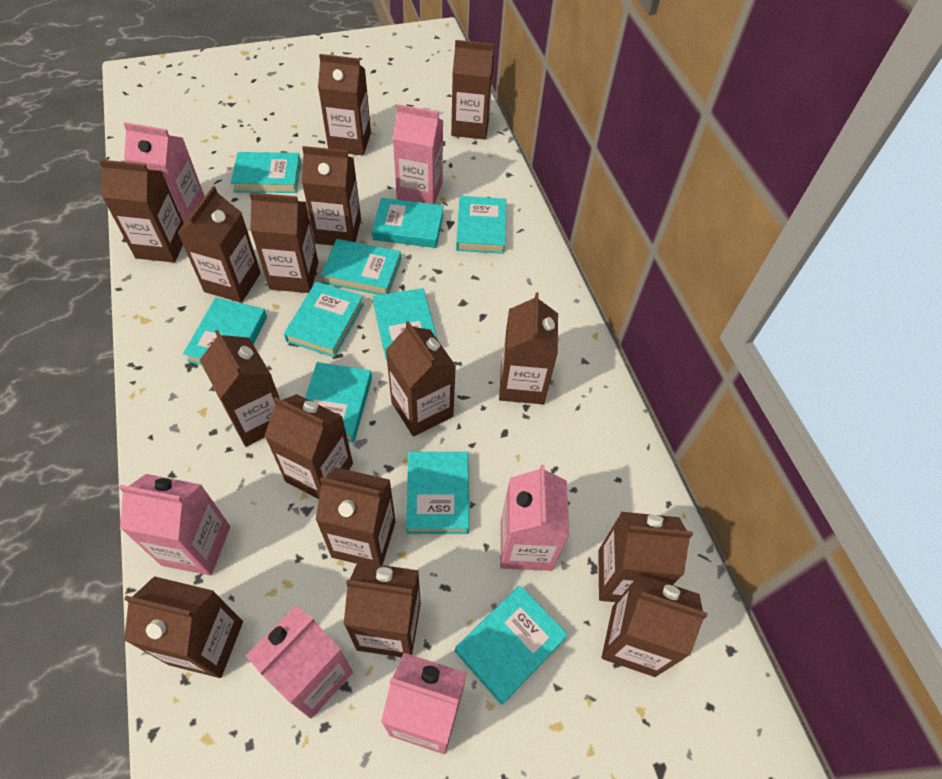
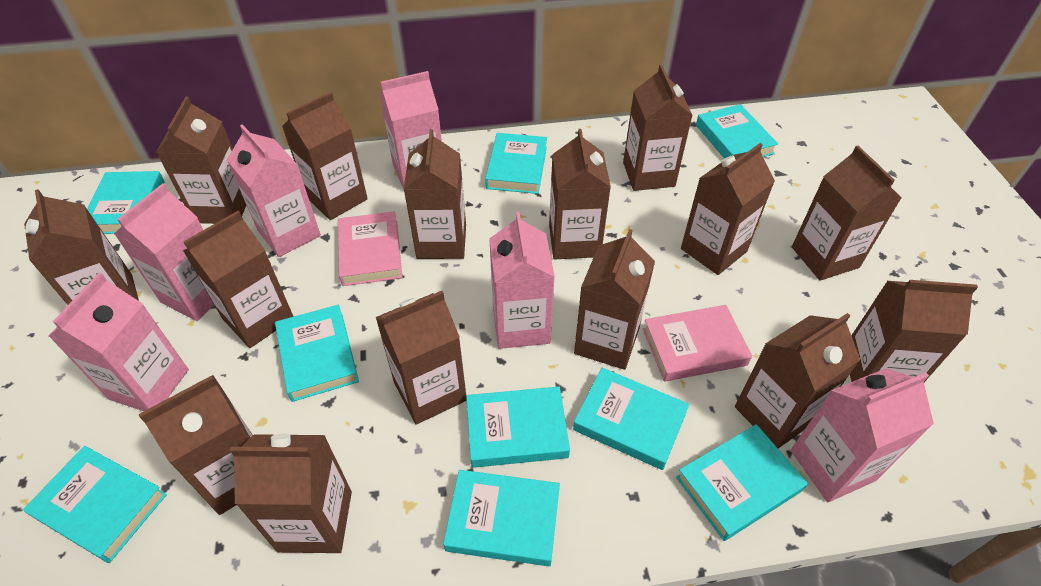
pink book: 0 -> 2
turquoise book: 10 -> 9

